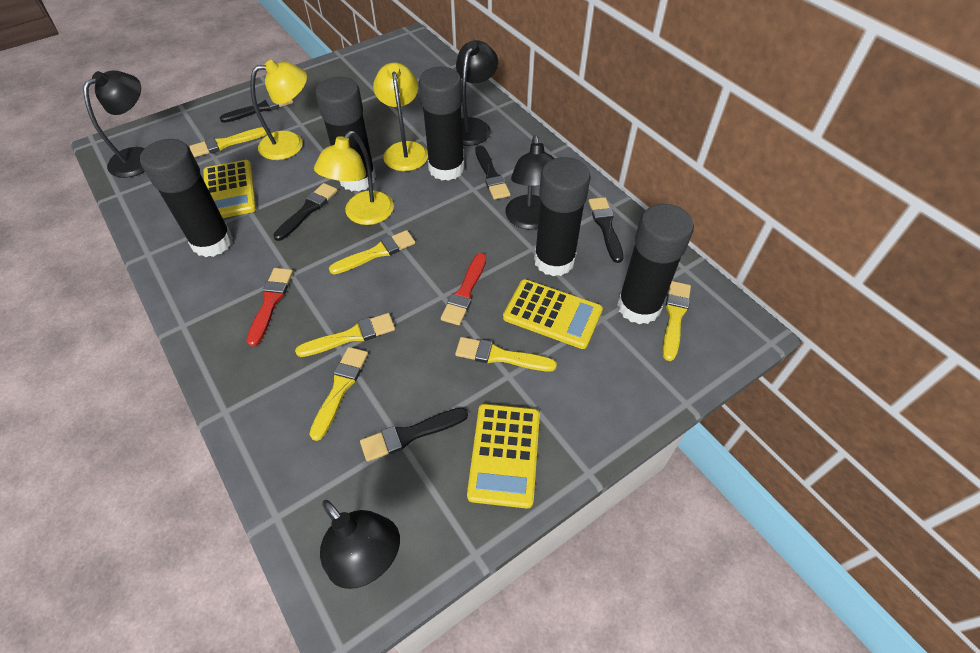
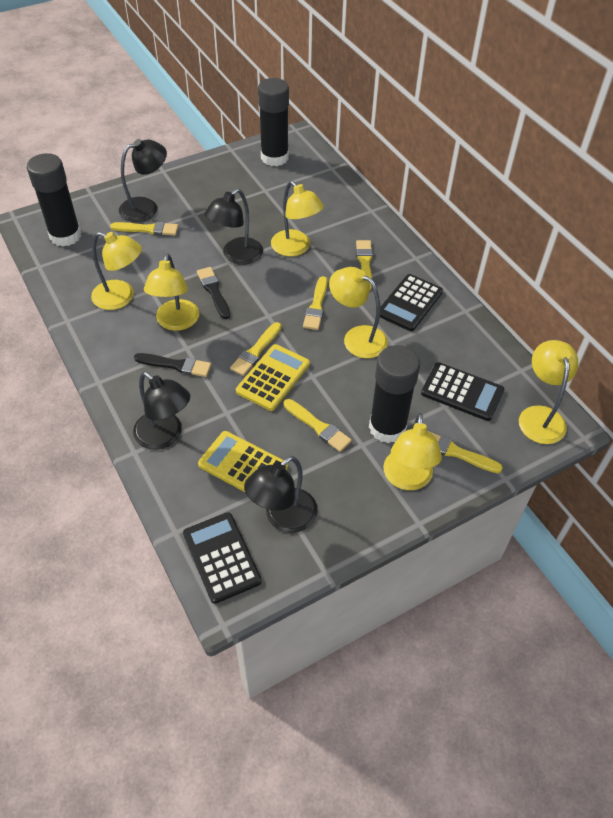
black brush: 5 -> 2
black calculator: 0 -> 3
black glue stick: 5 -> 3
red brush: 2 -> 0
yellow calculator: 3 -> 2
yellow lamp: 3 -> 6

